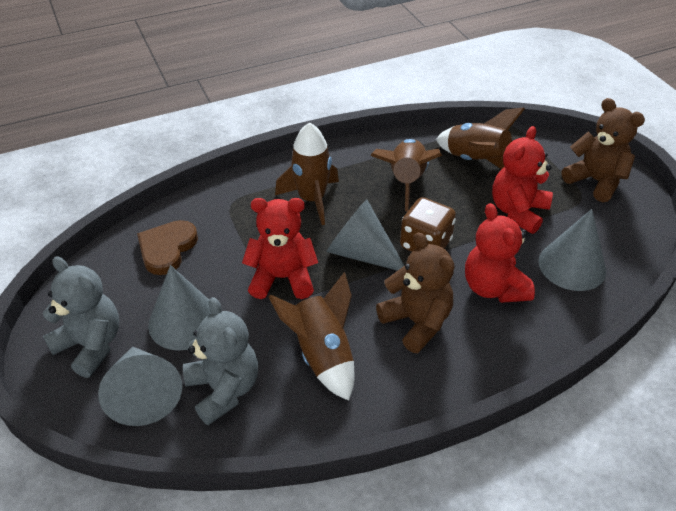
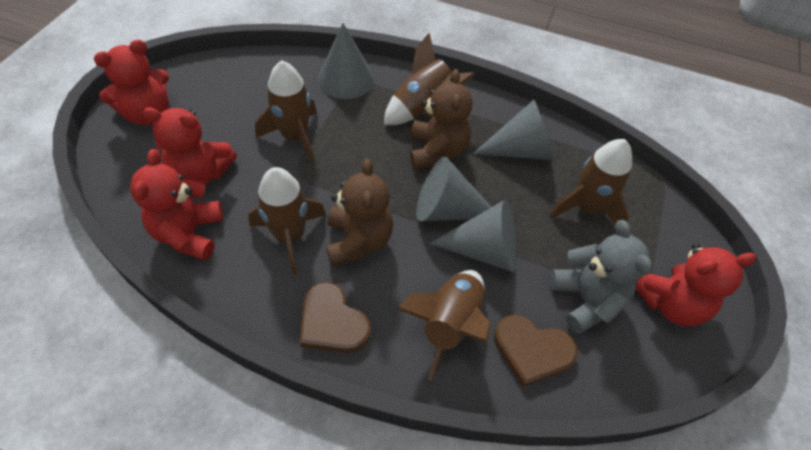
brown dice: 1 -> 0
brown heart: 1 -> 2
brown rocket: 4 -> 5
grey teddy bear: 2 -> 1
red teddy bear: 3 -> 4

